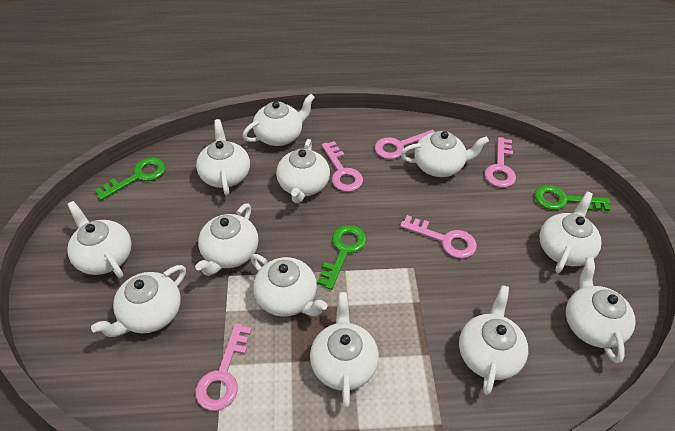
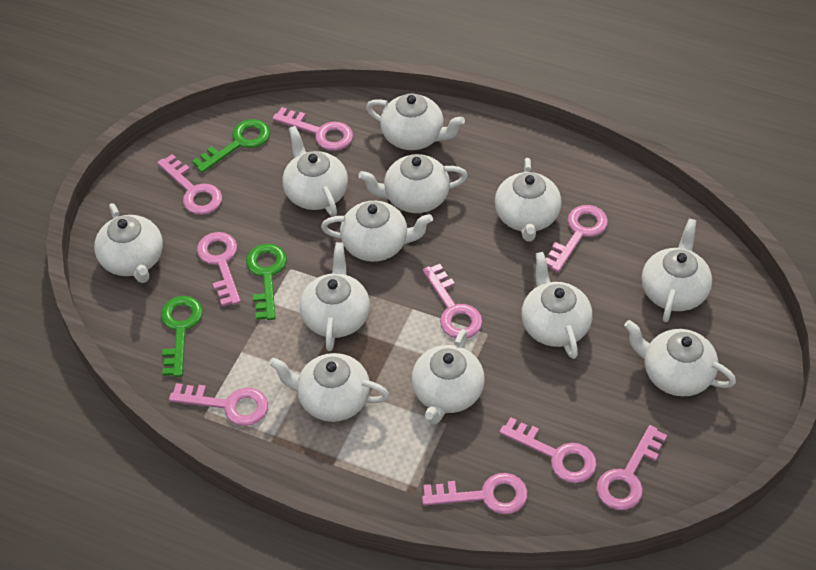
pink key: 5 -> 9

